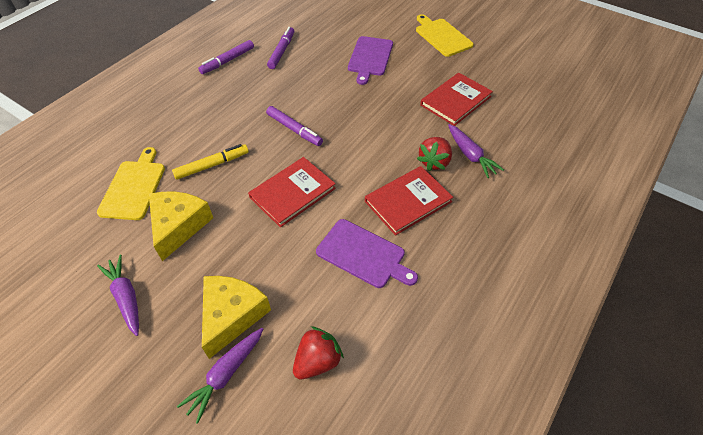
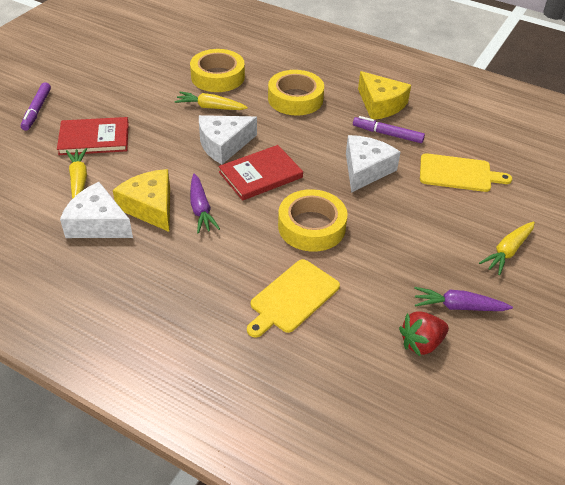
purple carrot: 3 -> 2
purple cutting board: 2 -> 0
purple marker: 3 -> 2
red book: 3 -> 2
red strawberry: 2 -> 1
white cheese: 0 -> 3
yellow carrot: 0 -> 3
yellow marker: 1 -> 0
yellow tape: 0 -> 3

